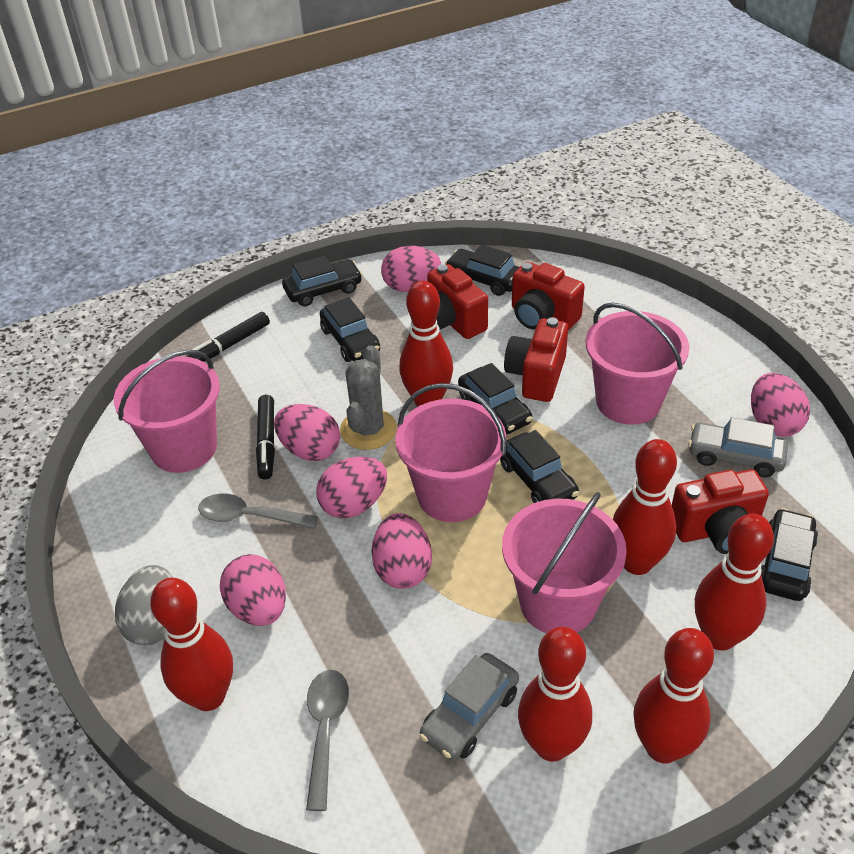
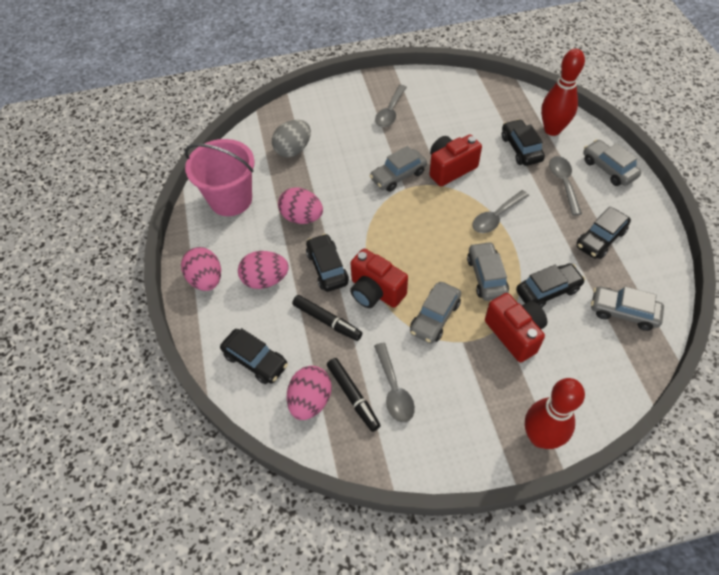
black car: 6 -> 5
grey cactus: 1 -> 0
grey car: 2 -> 5
grey spoon: 2 -> 4
pink bucket: 4 -> 1
pink egg: 6 -> 4
red bowling pin: 6 -> 2
red camera: 4 -> 3

